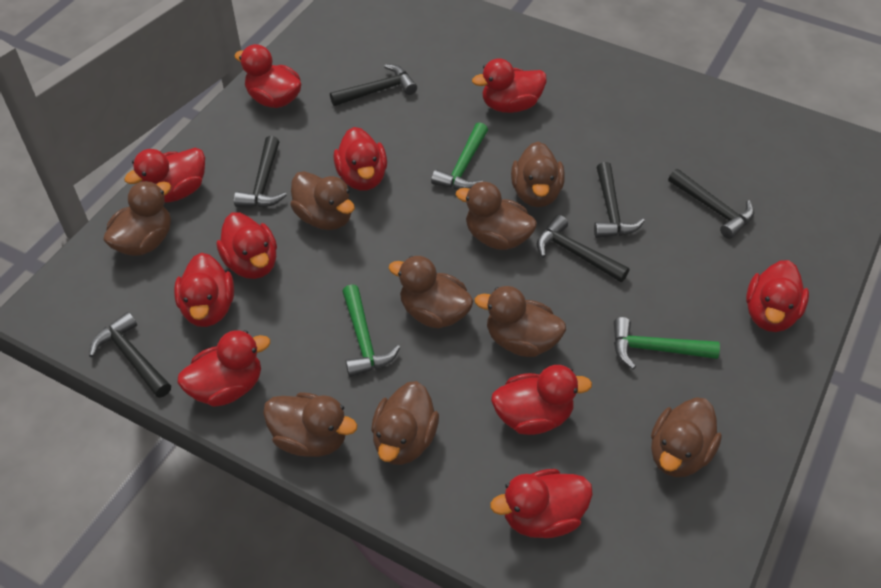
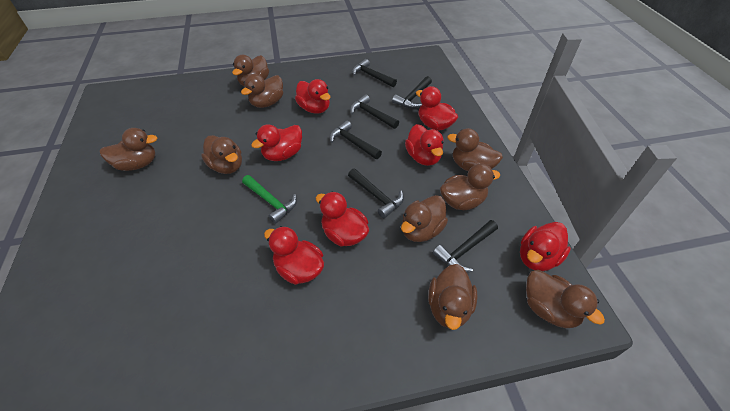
green hammer: 3 -> 1
red duck: 10 -> 7

